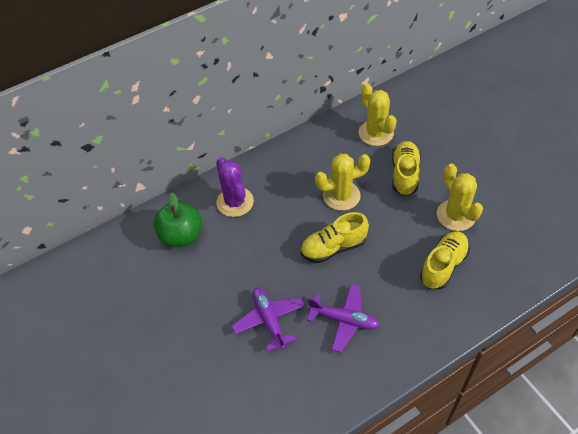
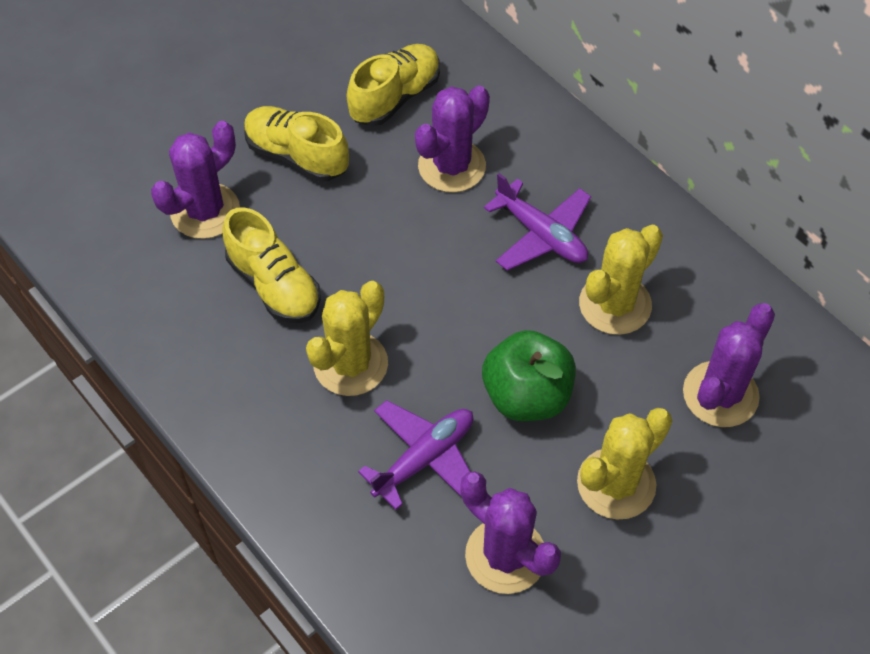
purple cactus: 1 -> 4

